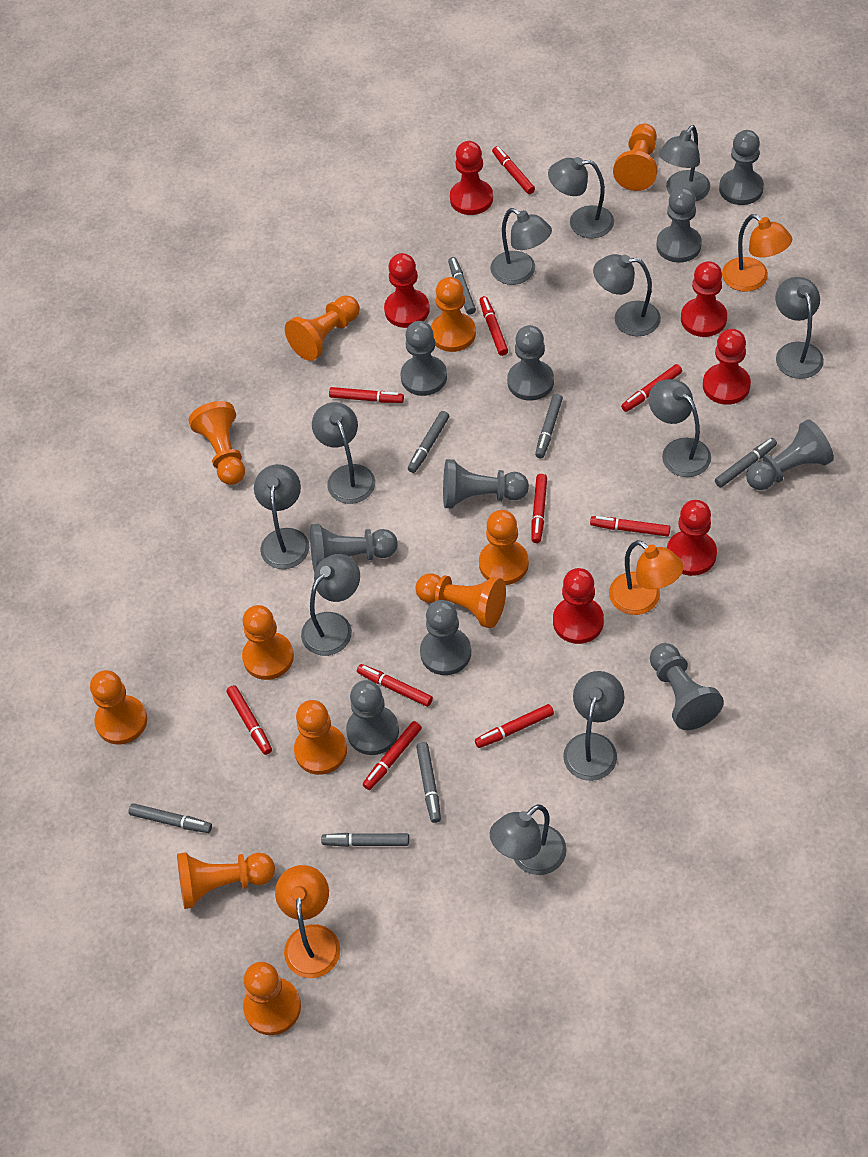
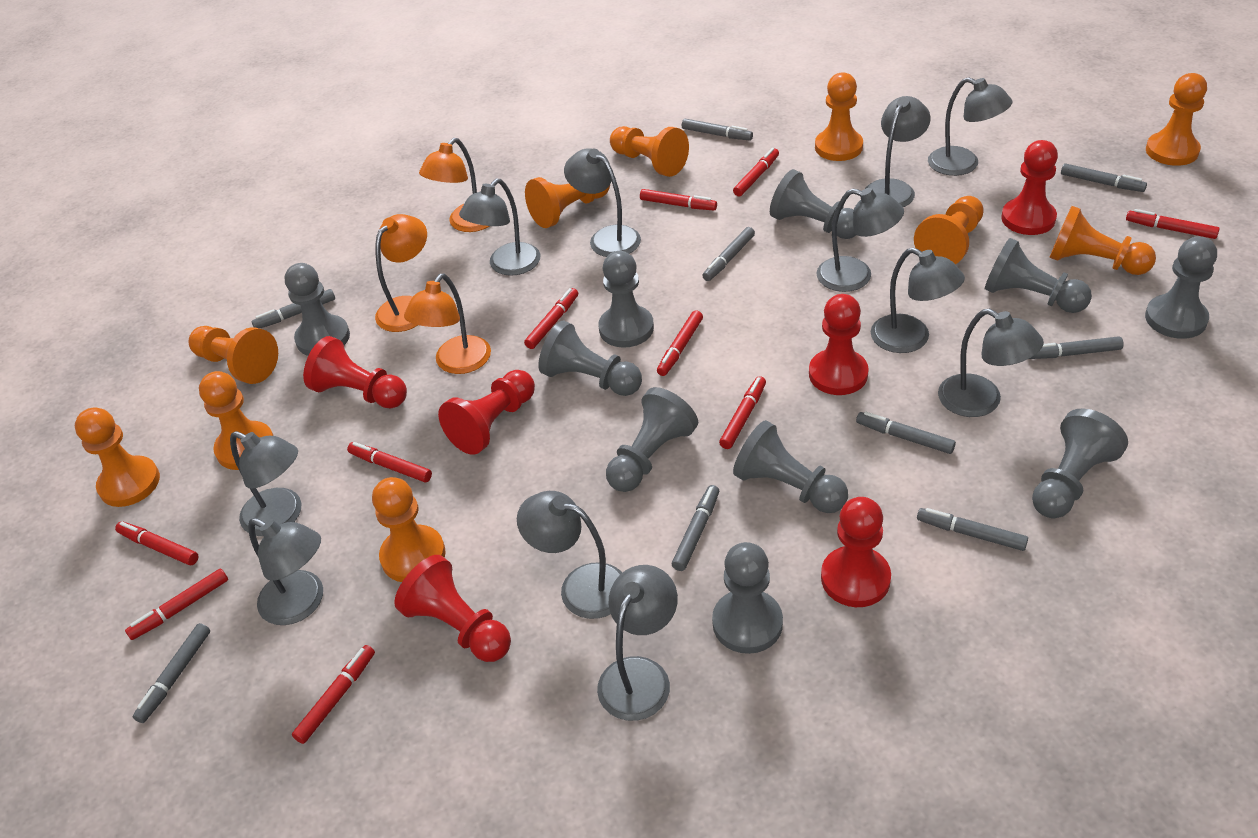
grey marker: 7 -> 9
orange pawn: 11 -> 10

